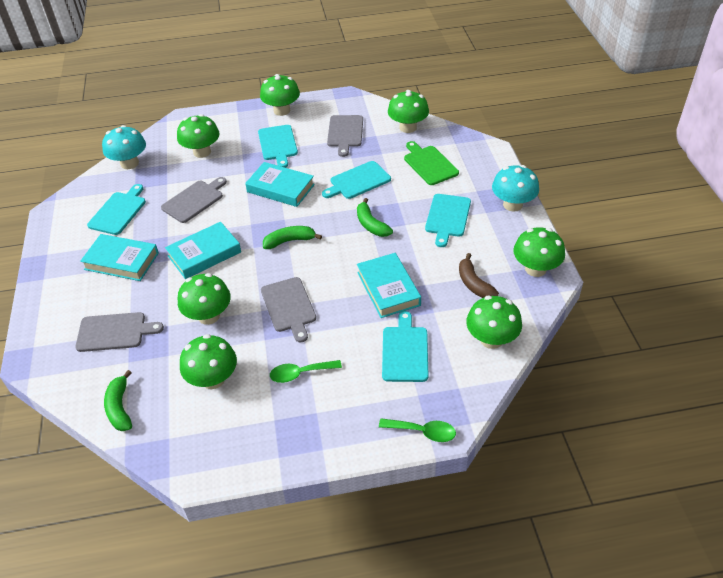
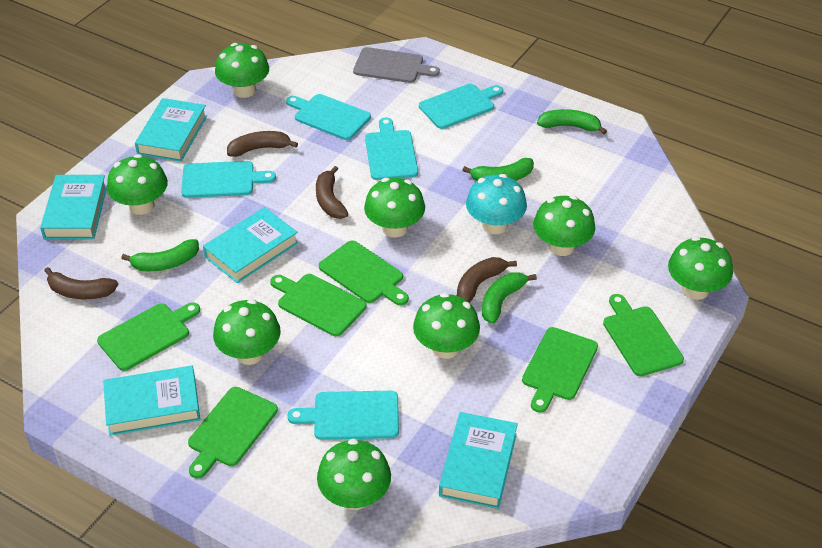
brown banana: 1 -> 4
green banana: 3 -> 4
green cutting board: 1 -> 6
green mushroom: 7 -> 8
green spoon: 2 -> 0
grey cutting board: 4 -> 1
turquoise book: 4 -> 5
turquoise mushroom: 2 -> 1

